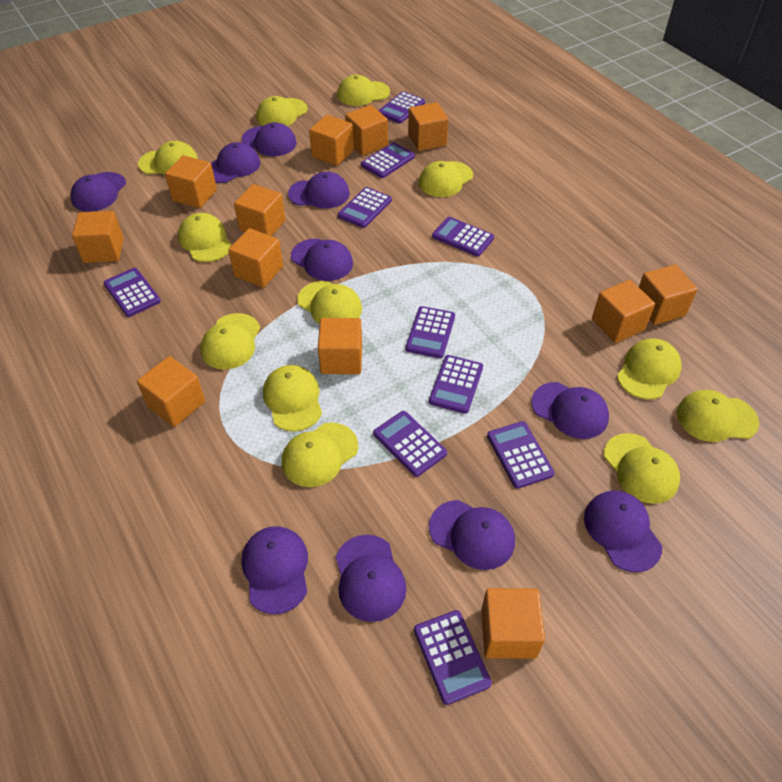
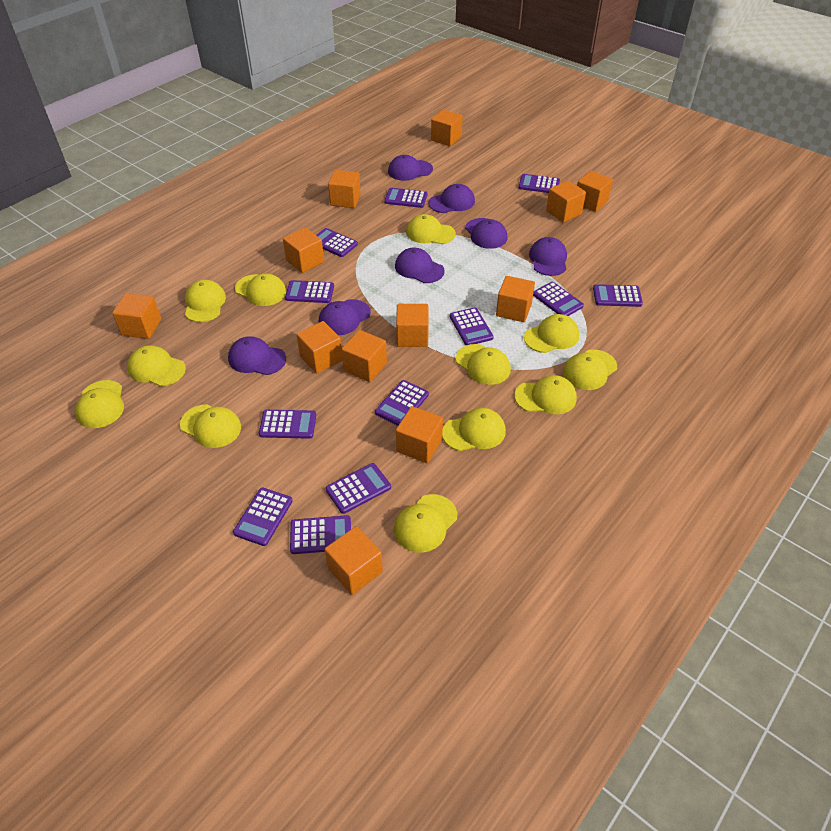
purple calculator: 10 -> 12
purple cap: 10 -> 7

